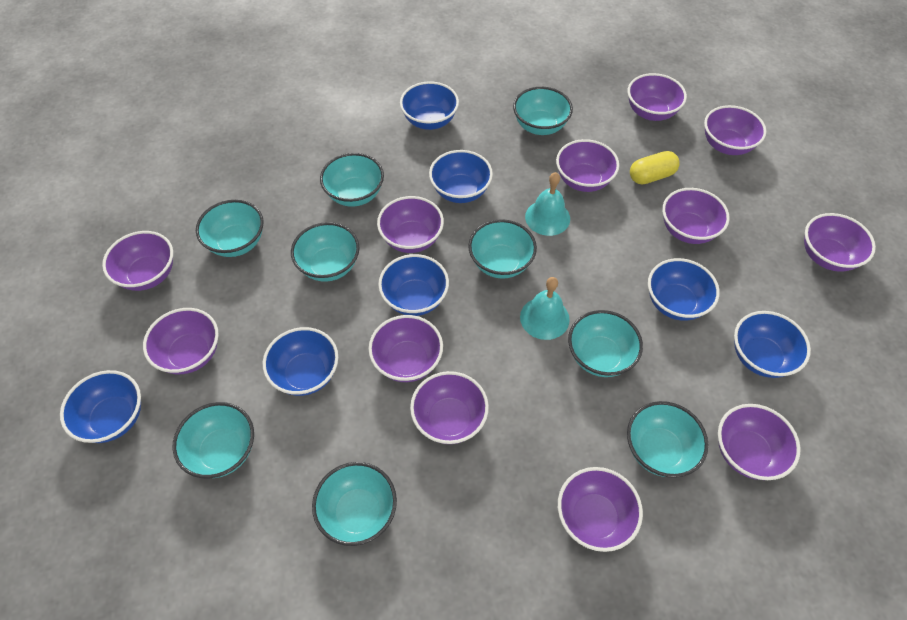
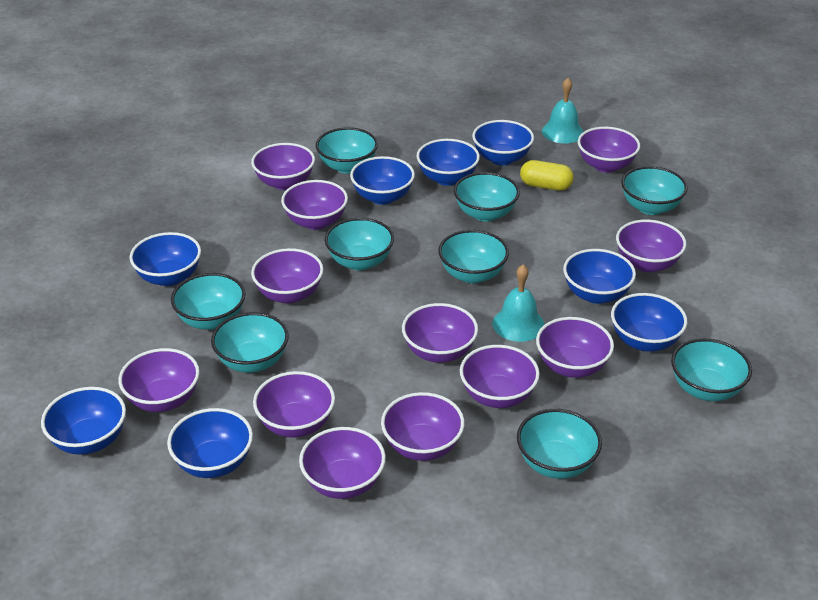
blue bowl: 7 -> 8

